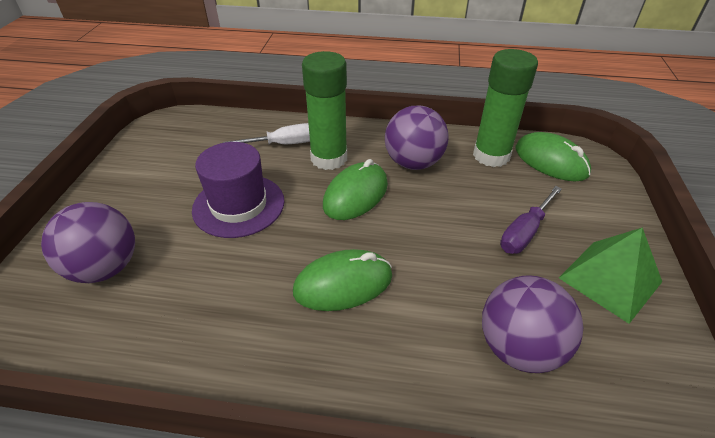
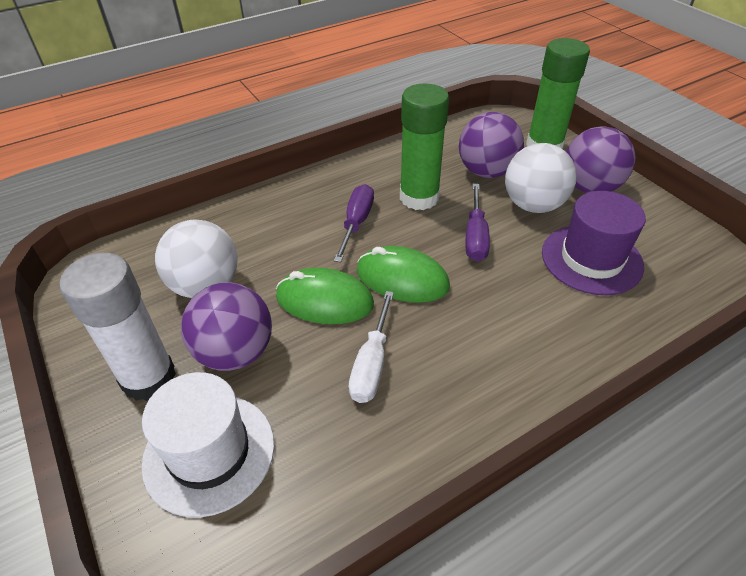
green mouse: 3 -> 2
green pyramid: 1 -> 0
purple screwdriver: 1 -> 2
white ball: 0 -> 2
white glue stick: 0 -> 1
white hat: 0 -> 1

